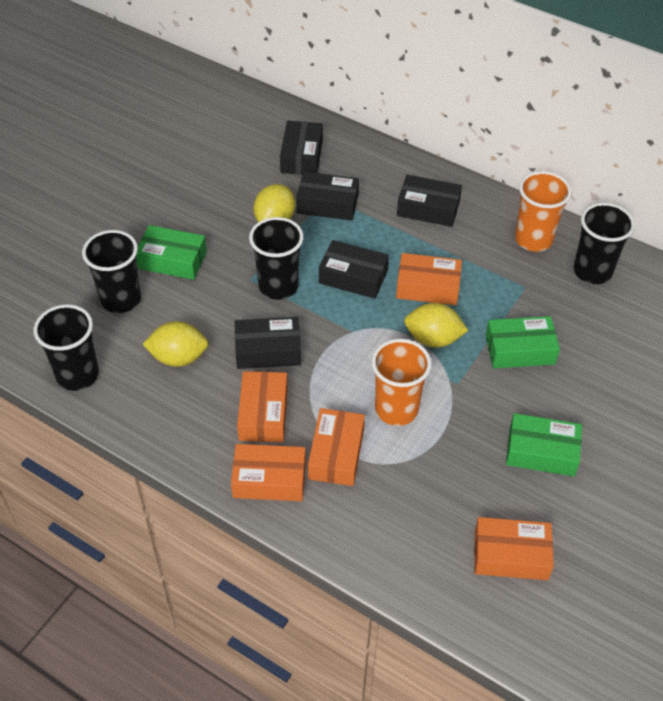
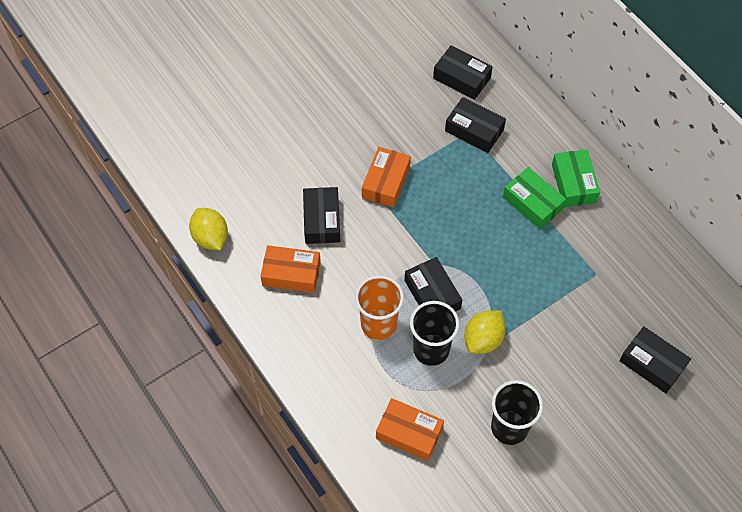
black cup: 4 -> 2
green box: 3 -> 2
orange box: 5 -> 3
orange cup: 2 -> 1
yellow lemon: 3 -> 2

